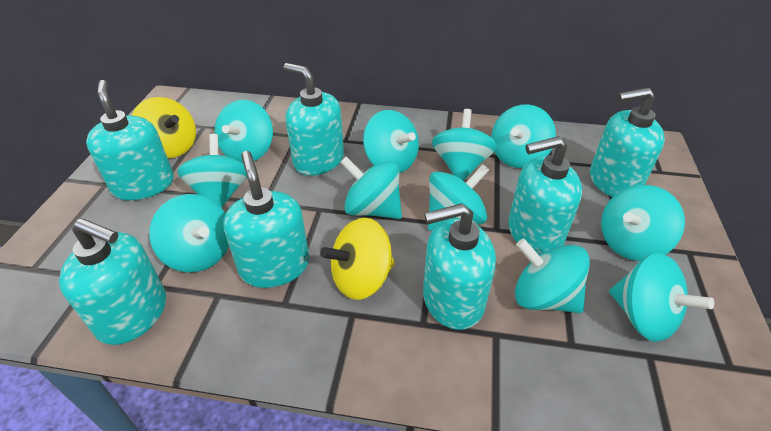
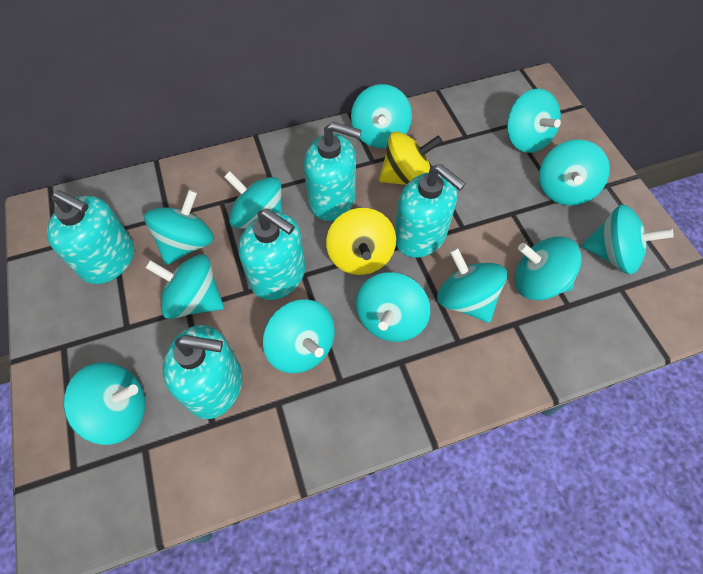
turquoise soap dispenser: 7 -> 5
turquoise spinning top: 11 -> 12

